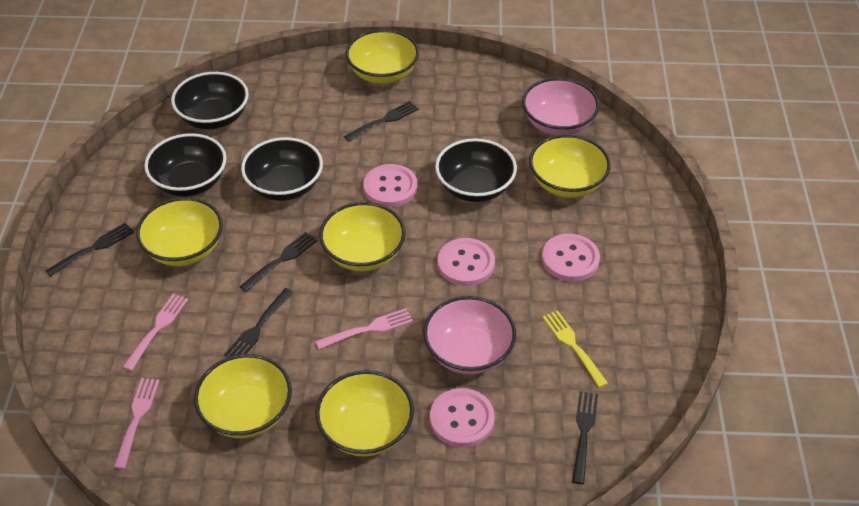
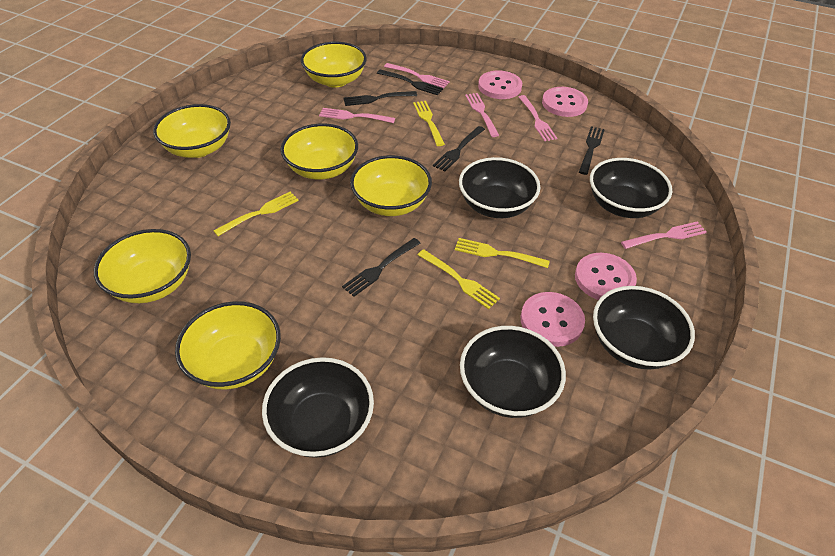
black bowl: 4 -> 5
pink bowl: 2 -> 0
pink fork: 3 -> 5
yellow fork: 1 -> 4

